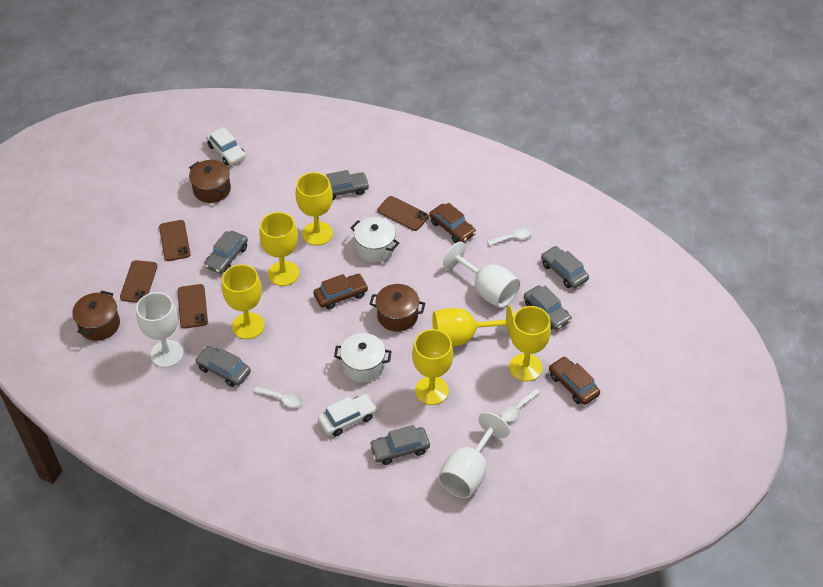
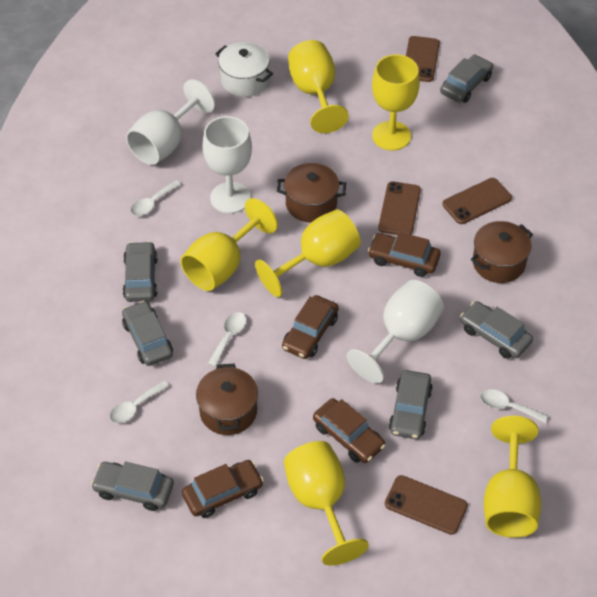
brown car: 3 -> 4
white car: 2 -> 0
white pot: 2 -> 1
white spoon: 3 -> 4

